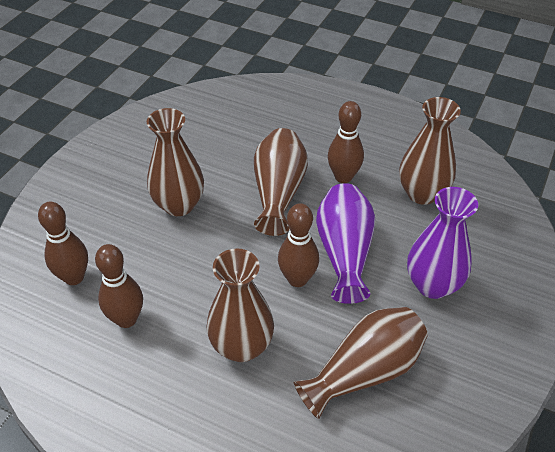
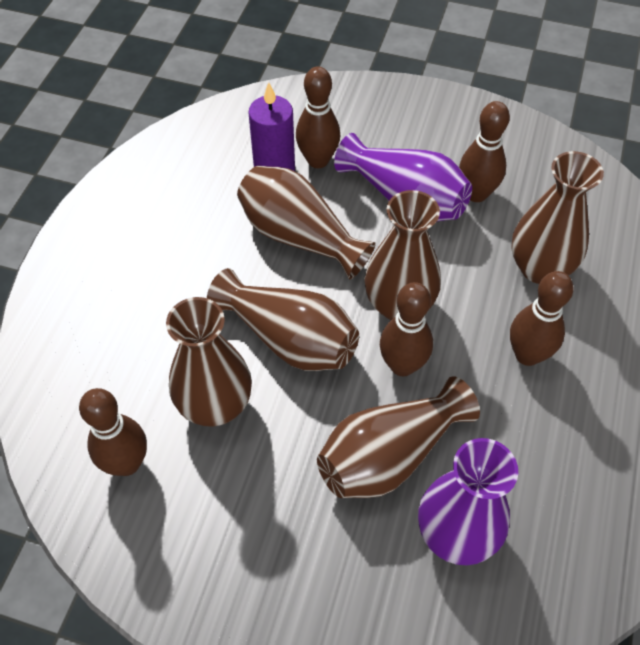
brown bowling pin: 4 -> 5
brown vase: 5 -> 6
purple candle: 0 -> 1

